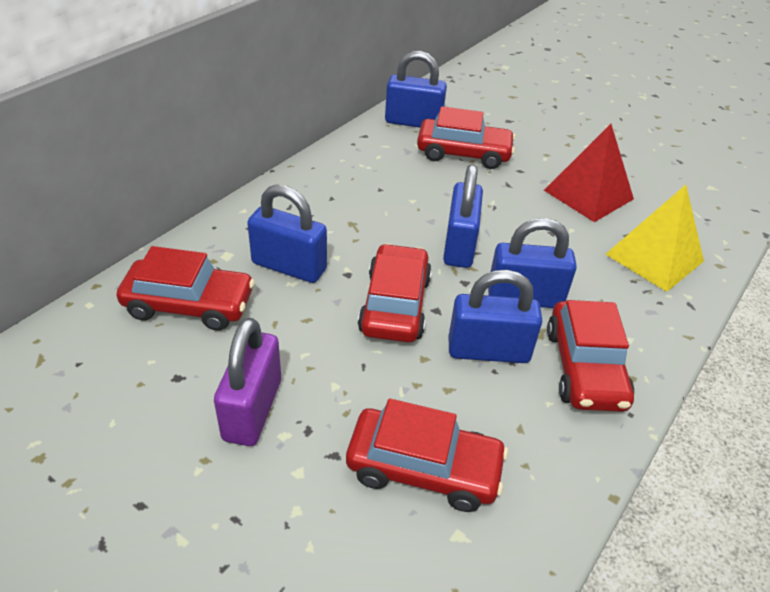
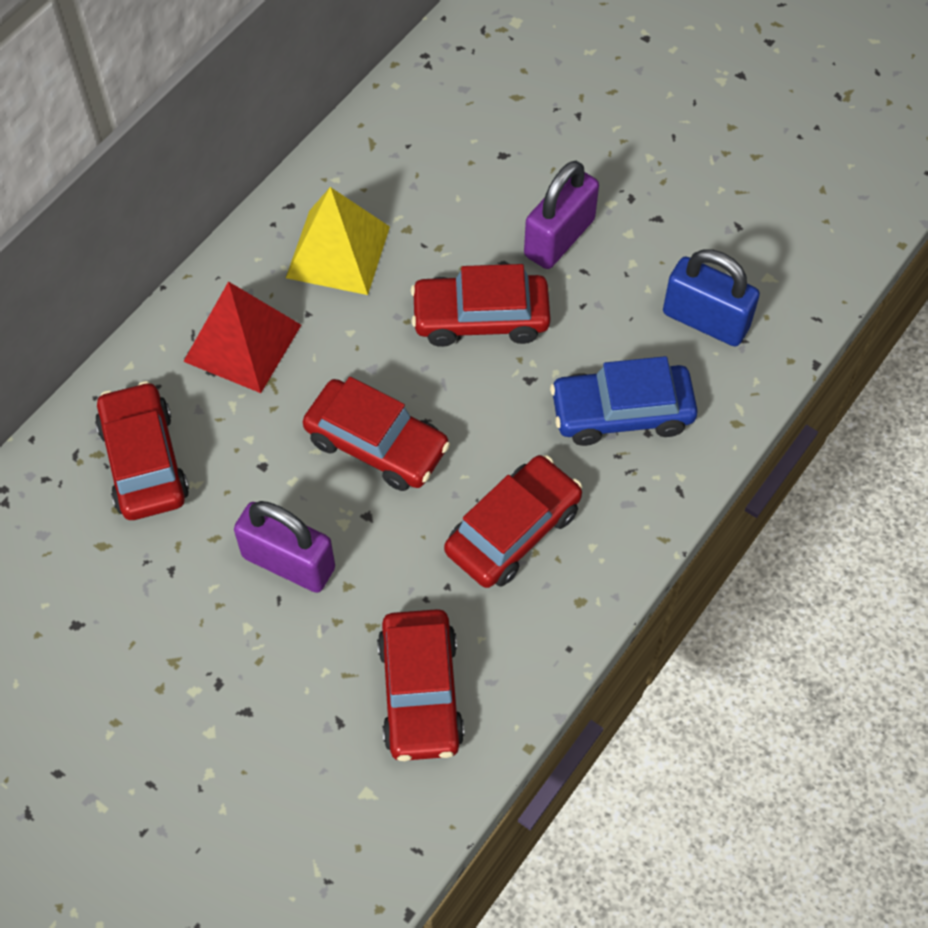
blue car: 0 -> 1
blue padlock: 5 -> 1
purple padlock: 1 -> 2

